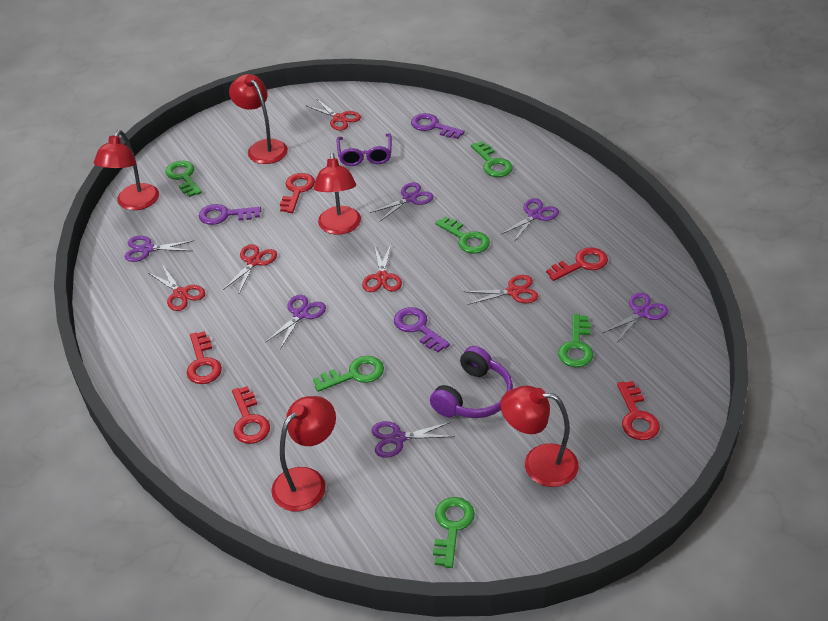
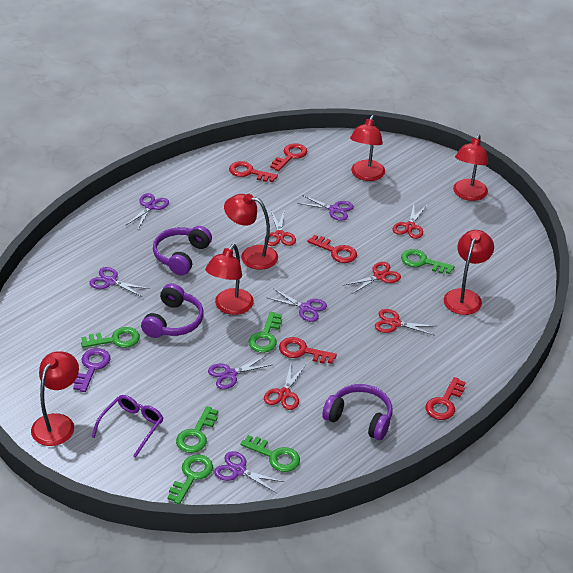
purple headphones: 1 -> 3
purple key: 3 -> 1
red lamp: 5 -> 6

